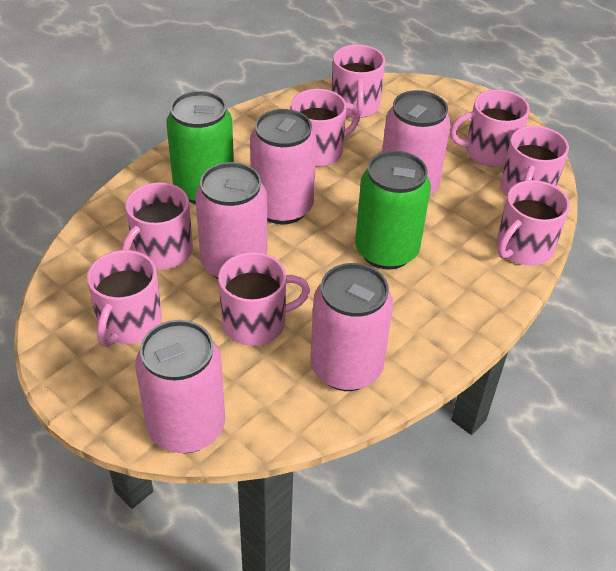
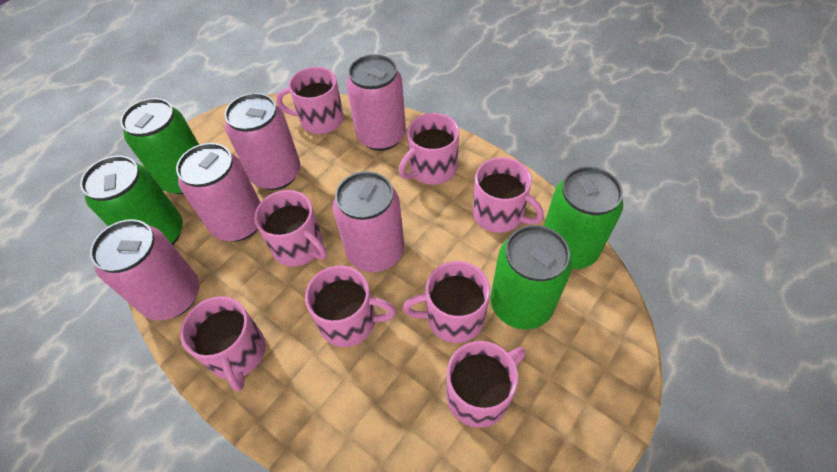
green can: 2 -> 4

